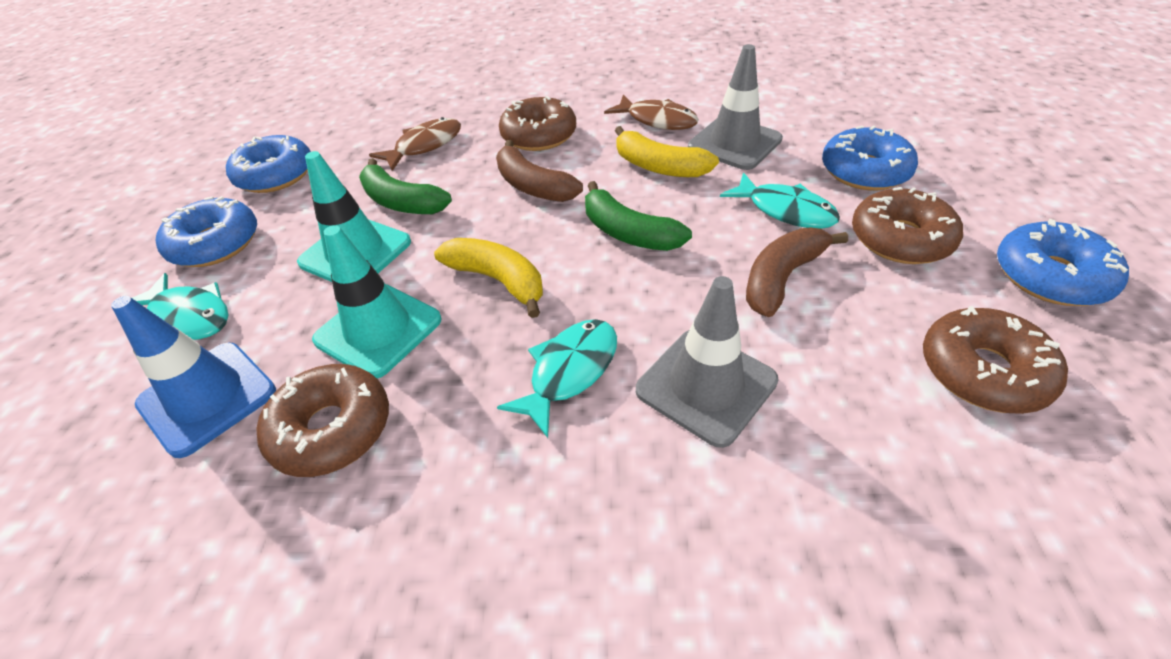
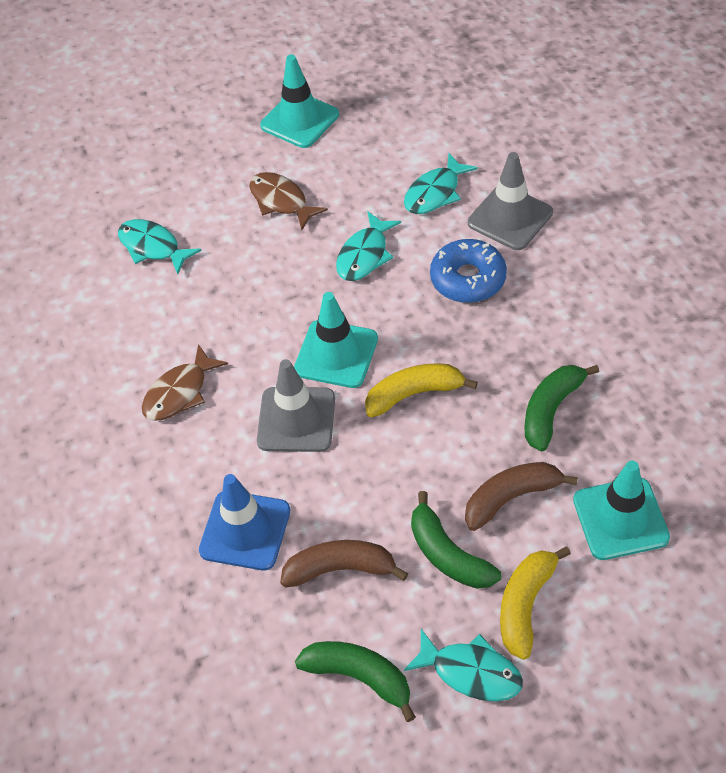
blue donut: 4 -> 1
brown donut: 4 -> 0
green banana: 2 -> 3
turquoise fish: 3 -> 4
turquoise traffic cone: 2 -> 3

